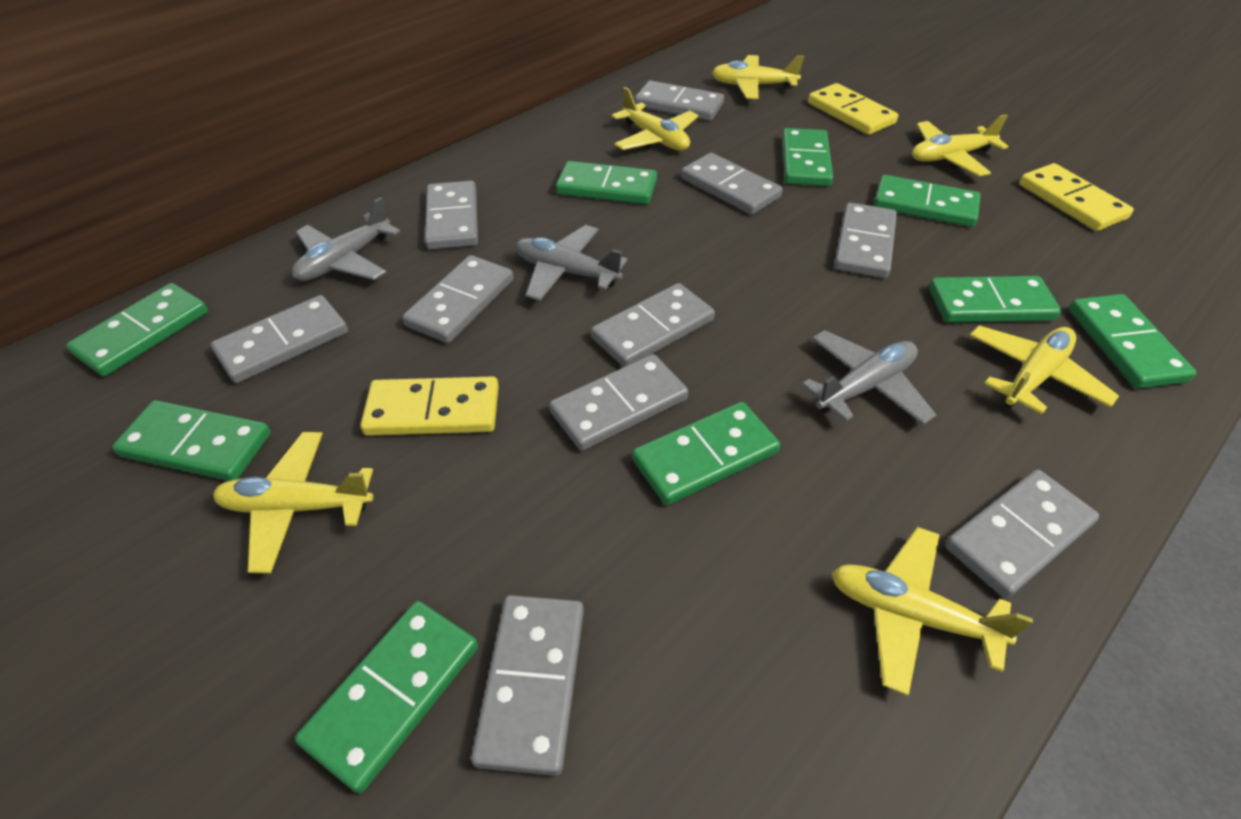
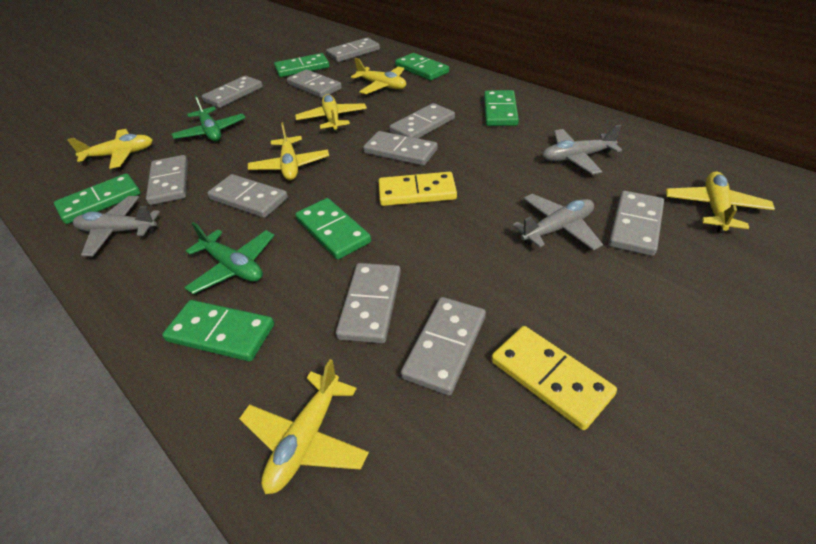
green domino: 9 -> 6
green plane: 0 -> 2
yellow domino: 3 -> 2

